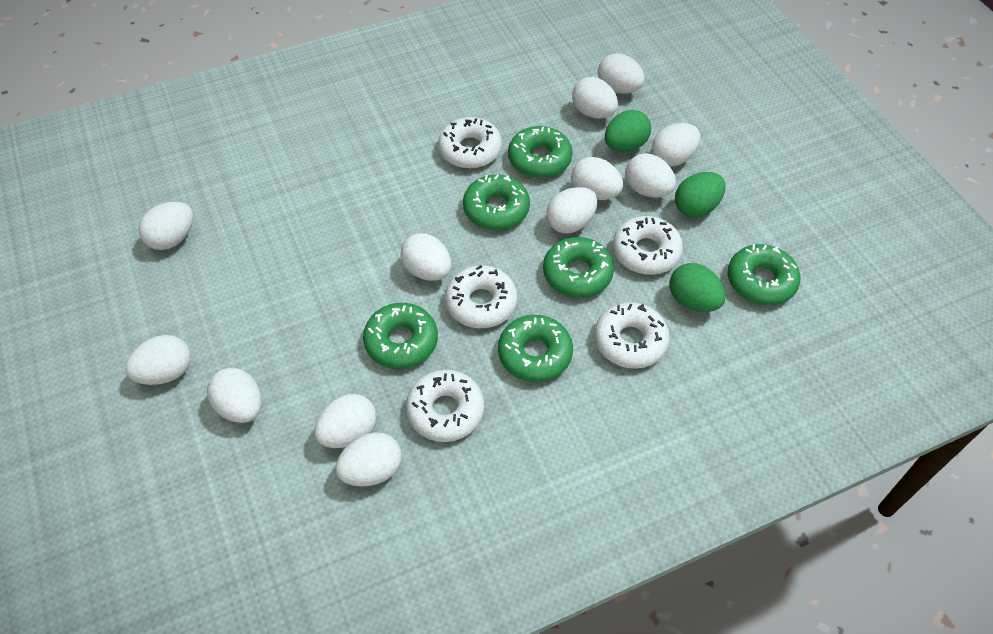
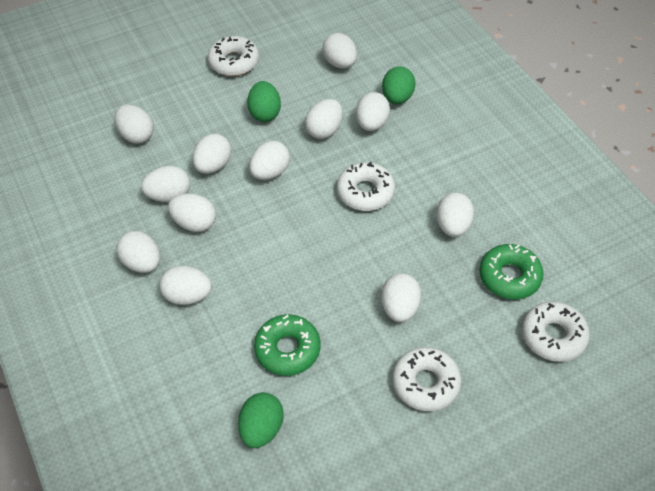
green donut: 6 -> 2
white donut: 5 -> 4

